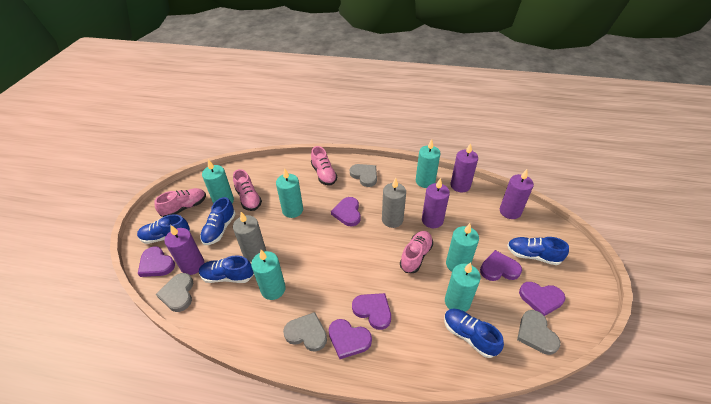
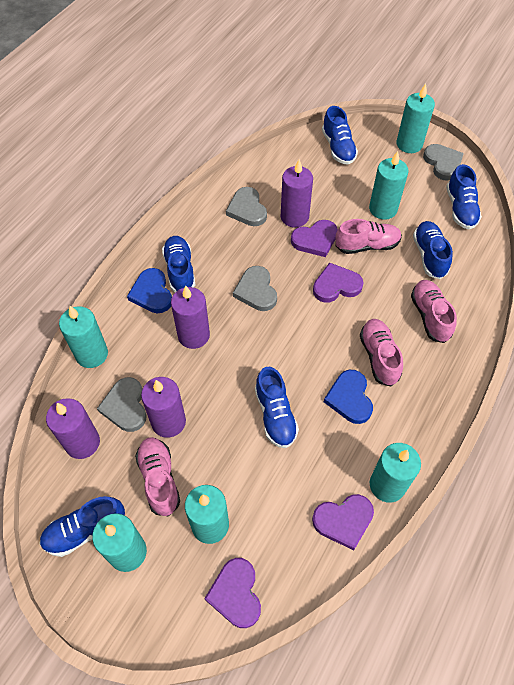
blue heart: 0 -> 2
blue shoe: 5 -> 6
grey candle: 2 -> 0
purple heart: 6 -> 4

